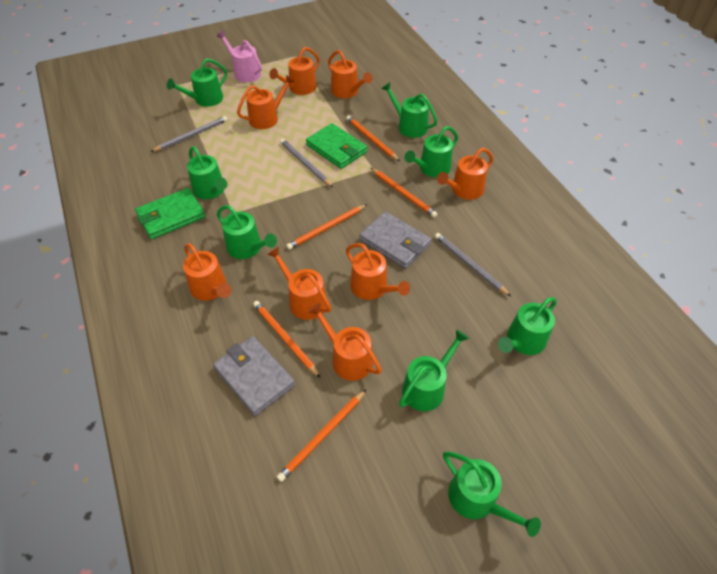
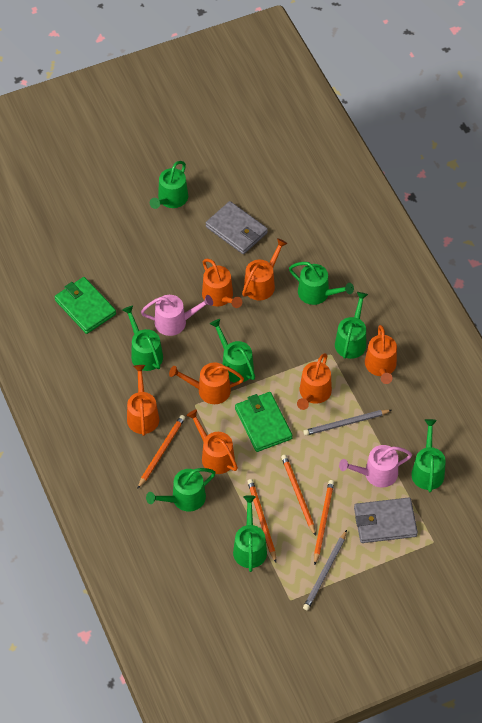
grey pencil: 3 -> 2
orange pencil: 5 -> 4
orange watering can: 8 -> 7
pink watering can: 1 -> 2

